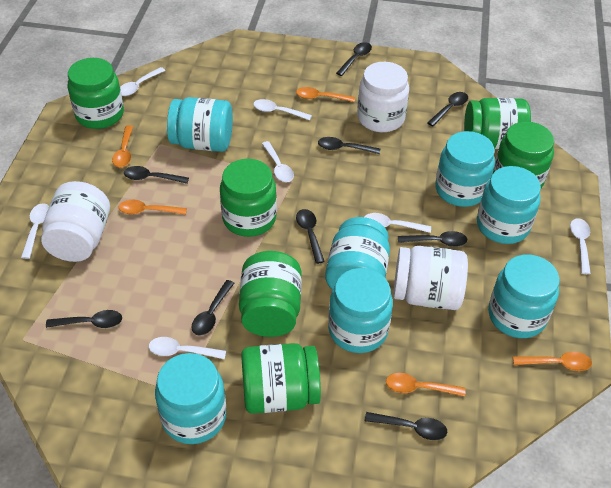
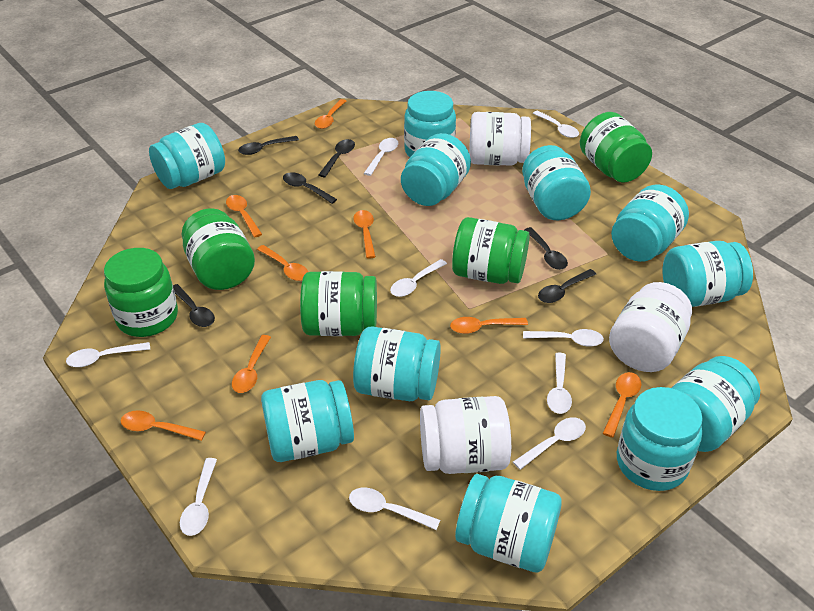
black spoon: 9 -> 6
green jar: 6 -> 5
orange spoon: 5 -> 8
turquoise jar: 7 -> 11
white spoon: 7 -> 9

